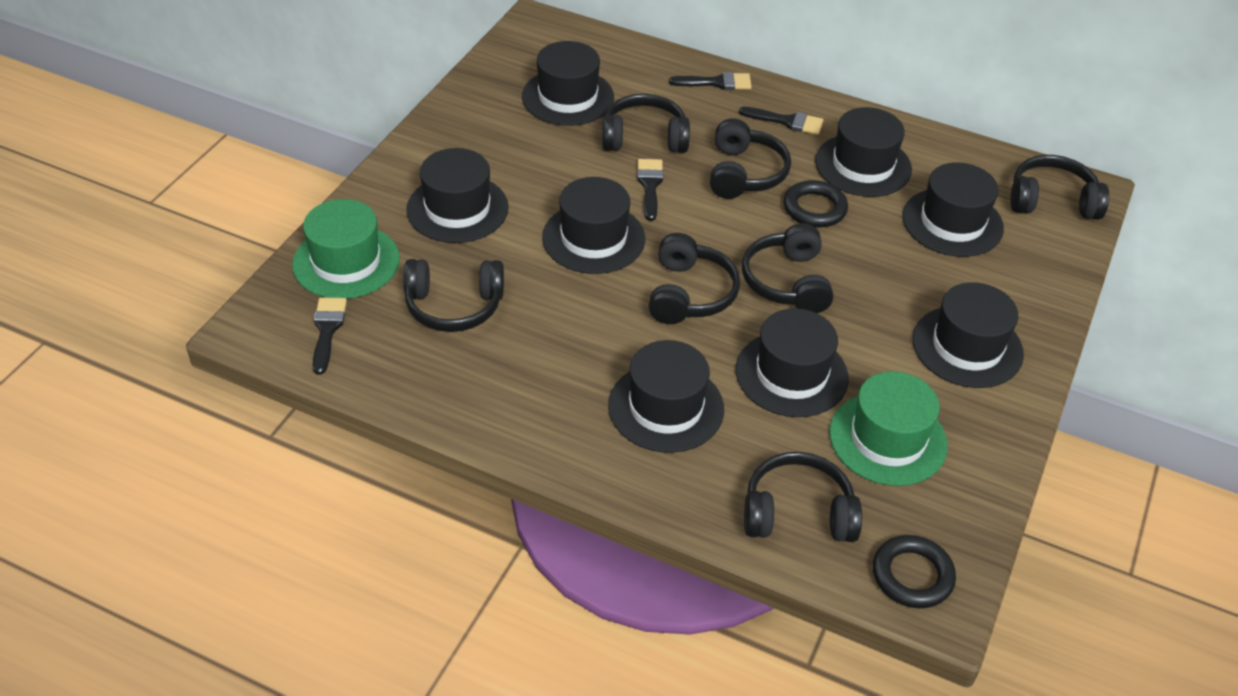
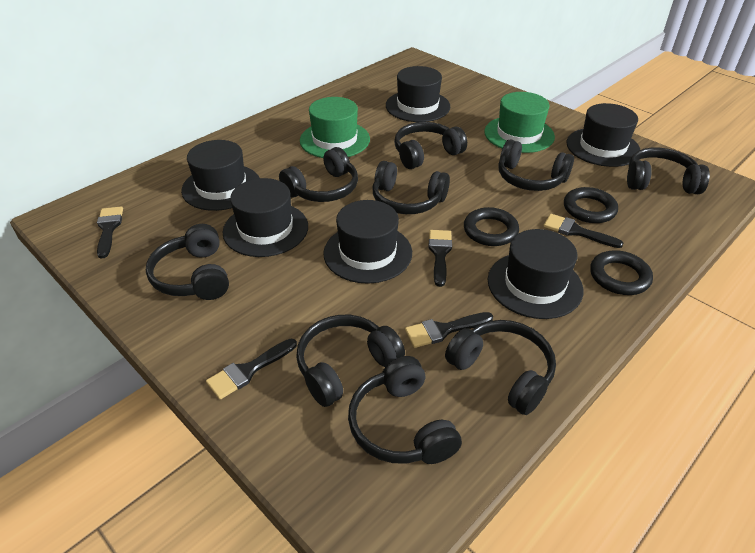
black brush: 4 -> 5
black hat: 8 -> 6
black headphones: 7 -> 9
black ring: 2 -> 3

